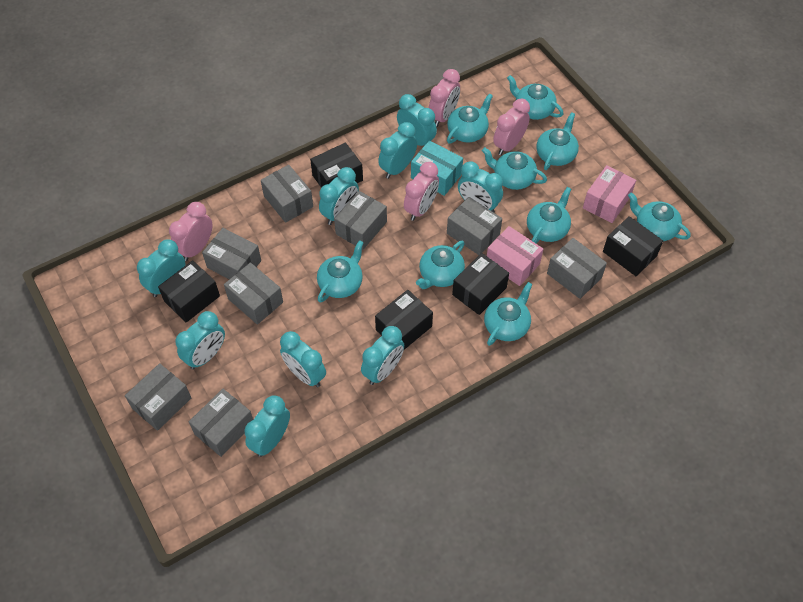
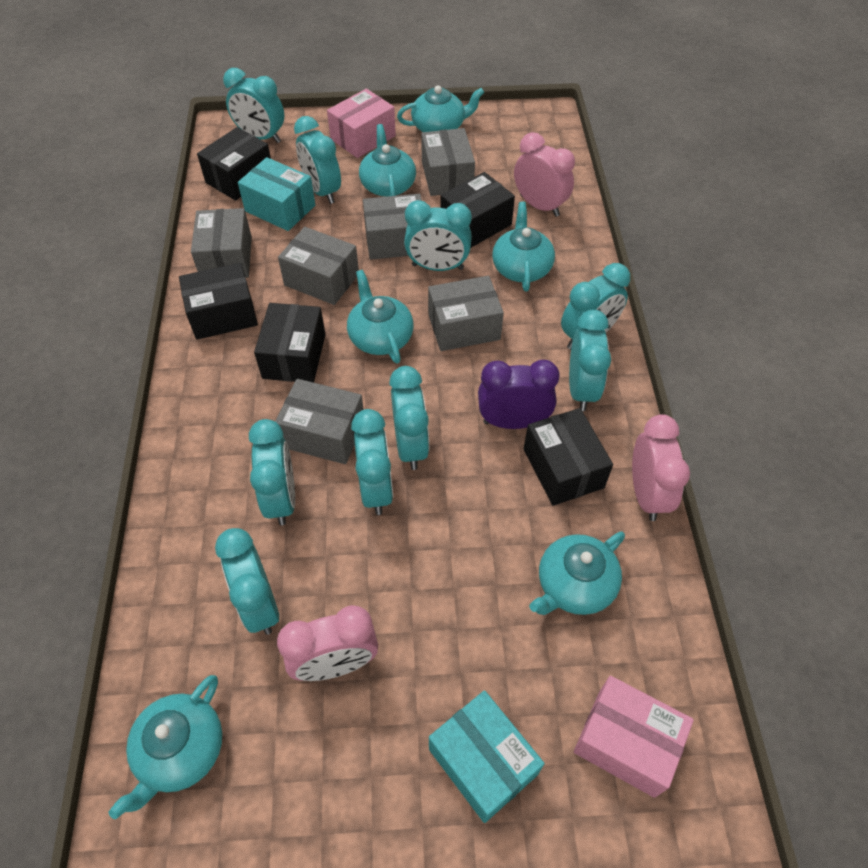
grey box: 8 -> 6
pink clock: 4 -> 3
purple clock: 0 -> 1
turquoise box: 1 -> 2
turquoise teapot: 9 -> 6

